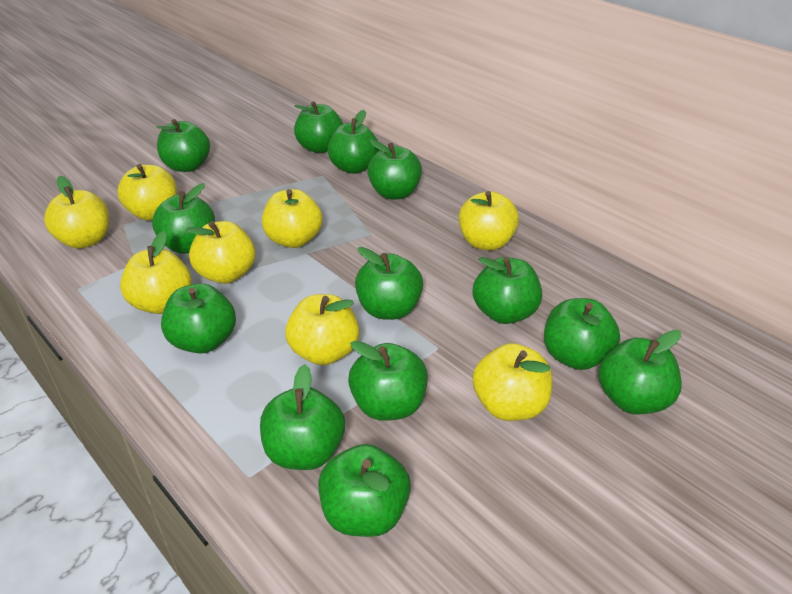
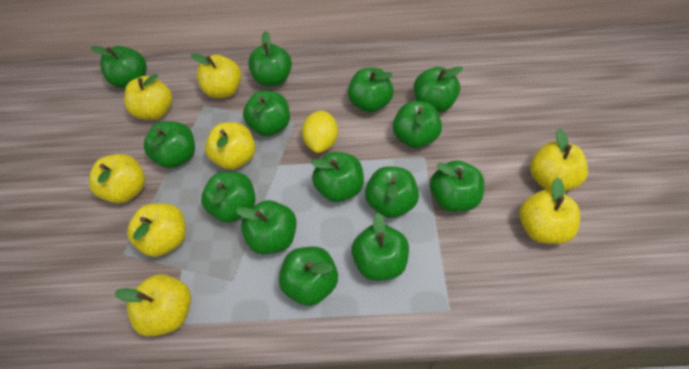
green apple: 13 -> 14
yellow lemon: 0 -> 1

